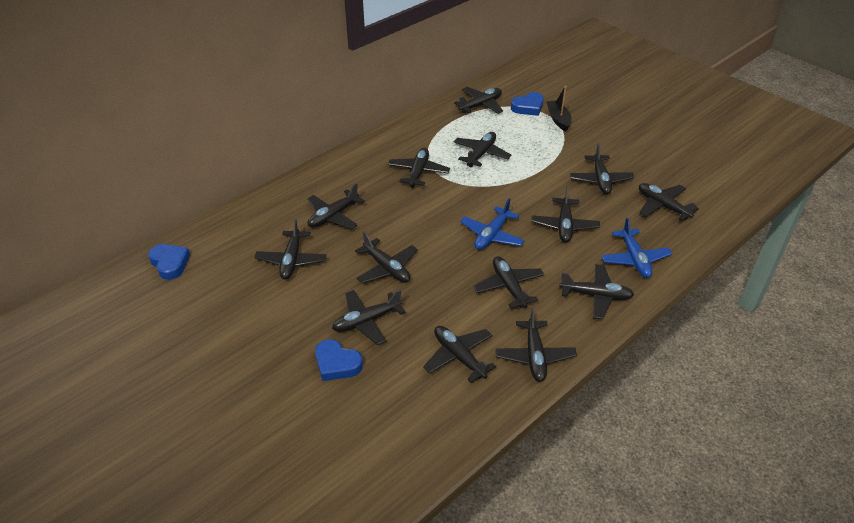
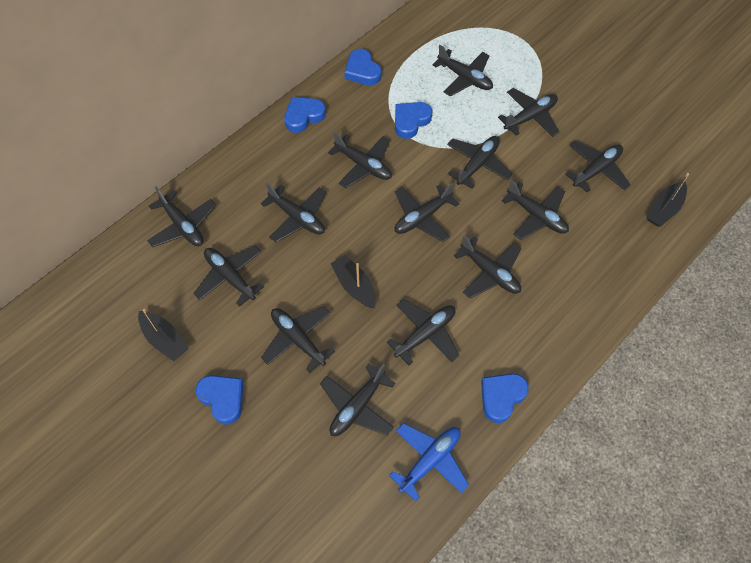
black boat: 1 -> 3
blue heart: 3 -> 5
blue plane: 2 -> 1

